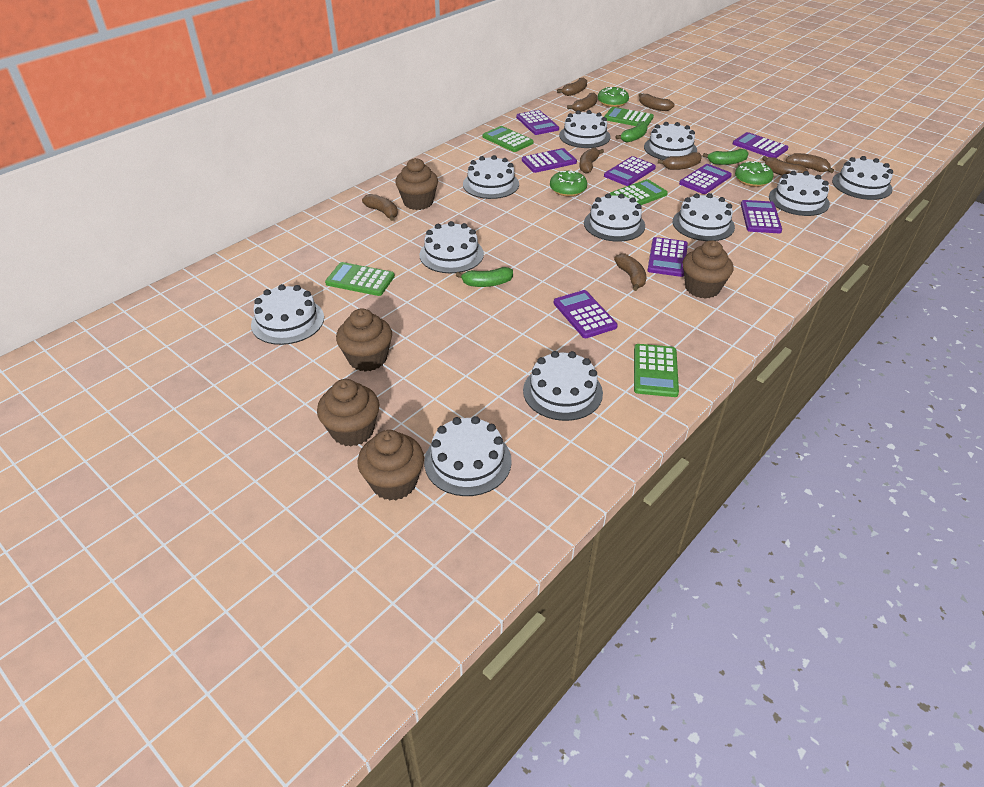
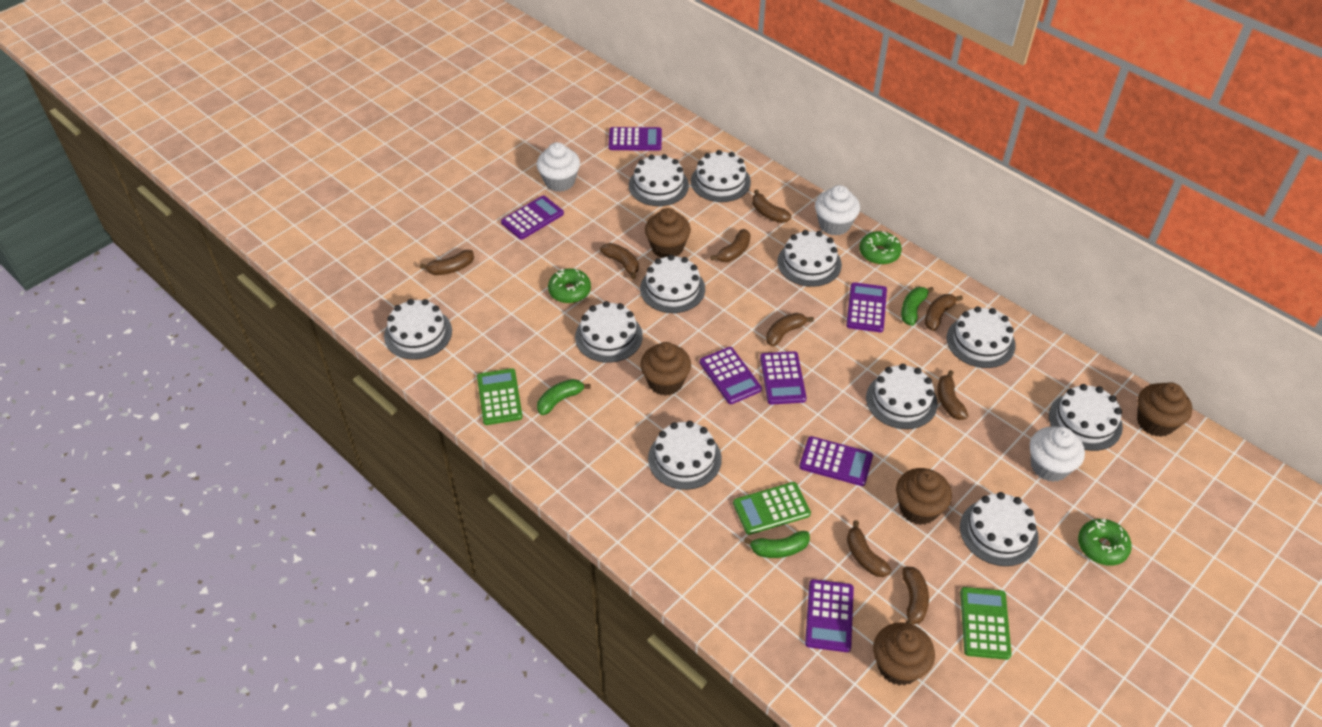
green calculator: 5 -> 3
purple calculator: 8 -> 7
white cupcake: 0 -> 3

